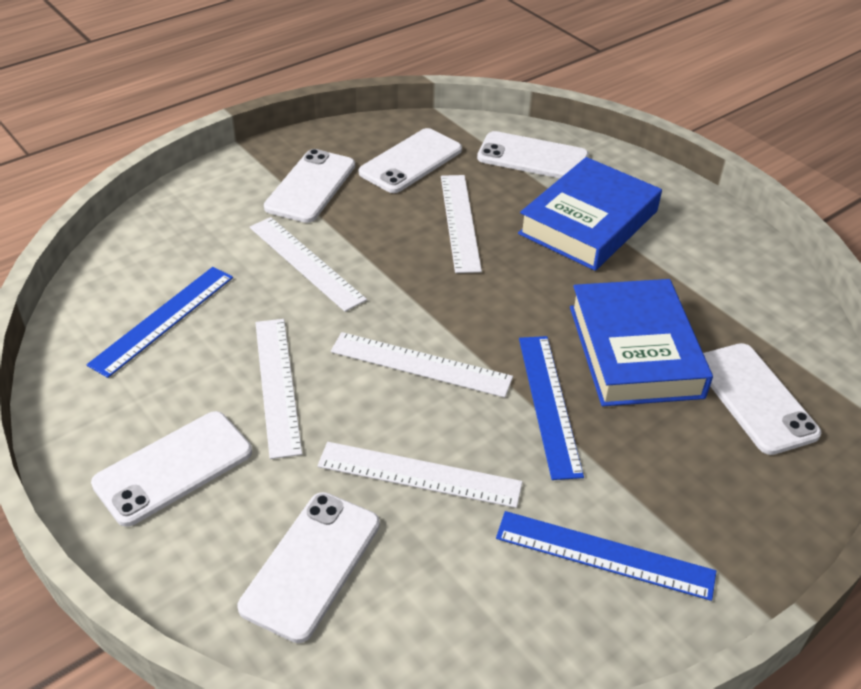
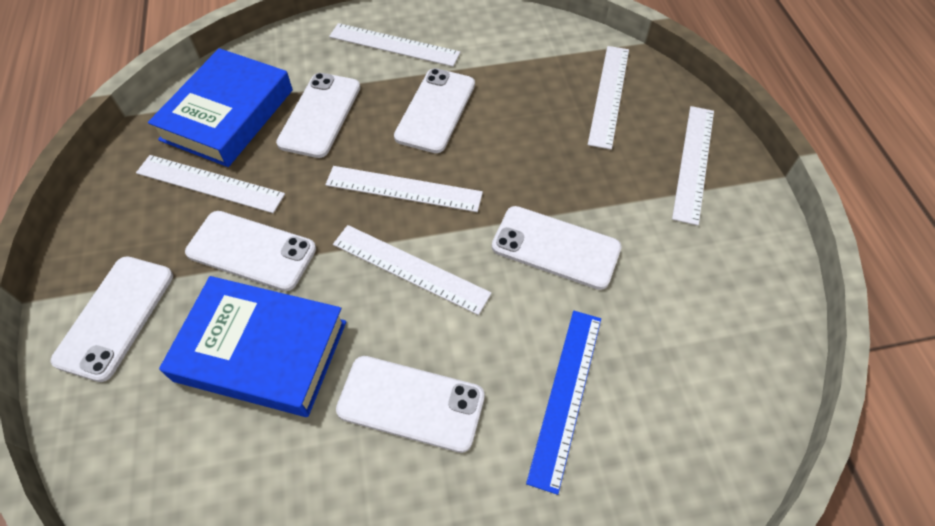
blue ruler: 3 -> 1
white ruler: 5 -> 6

